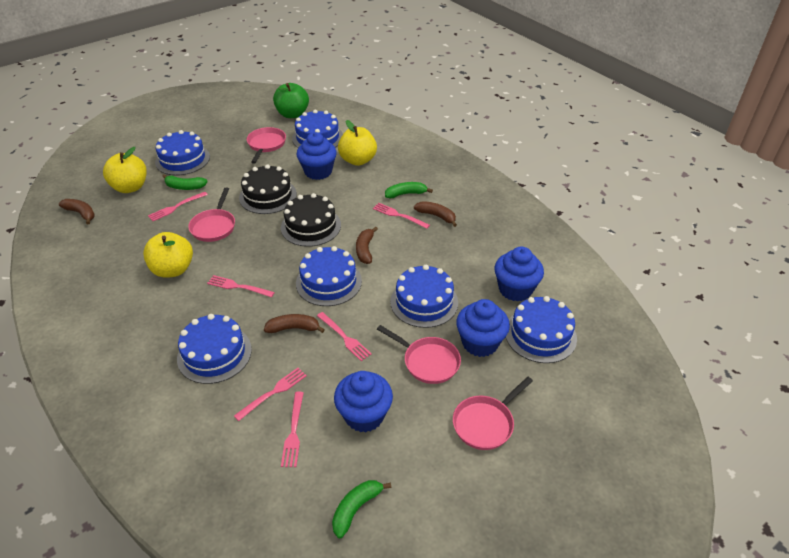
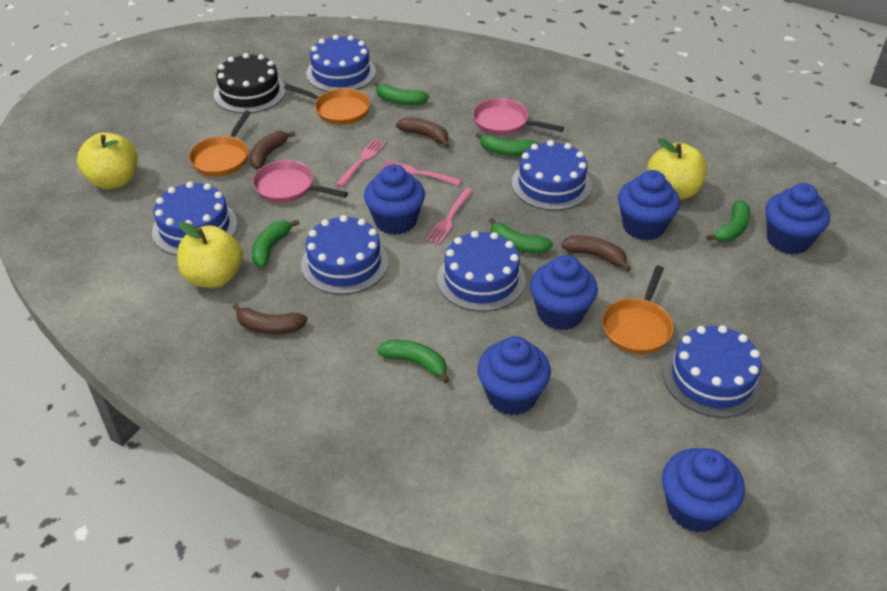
black cake: 2 -> 1
blue cupcake: 4 -> 6
green apple: 1 -> 0
green banana: 3 -> 6
orange pan: 0 -> 3
pink fork: 6 -> 3
pink pan: 4 -> 2

